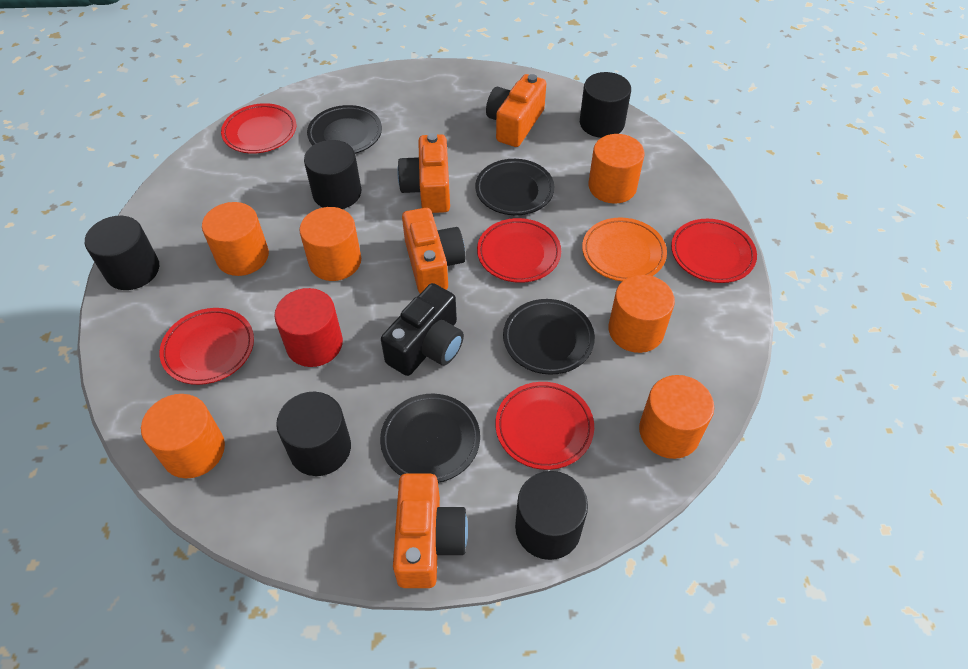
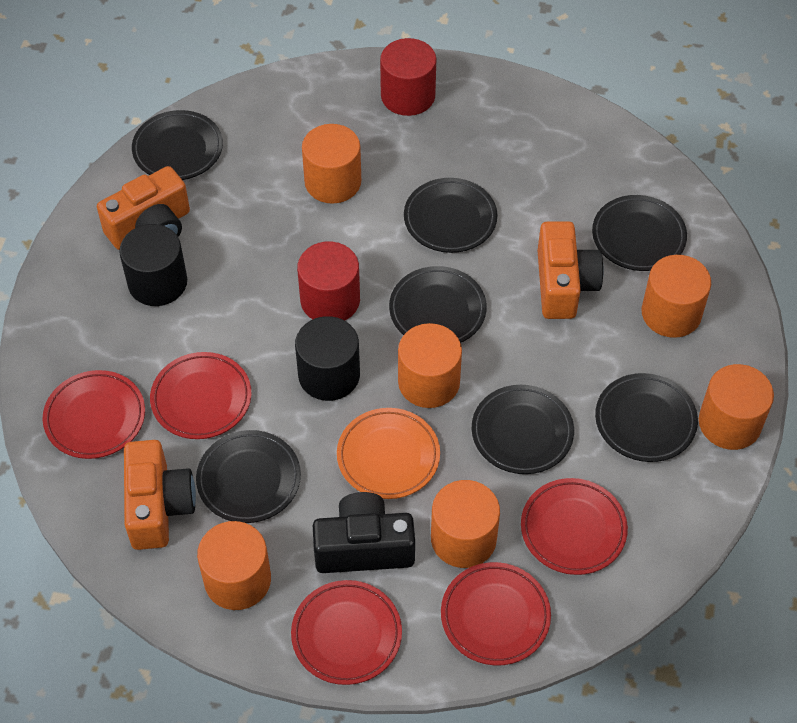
black cylinder: 5 -> 2
black plate: 4 -> 7
orange camera: 4 -> 3
red cylinder: 1 -> 2

